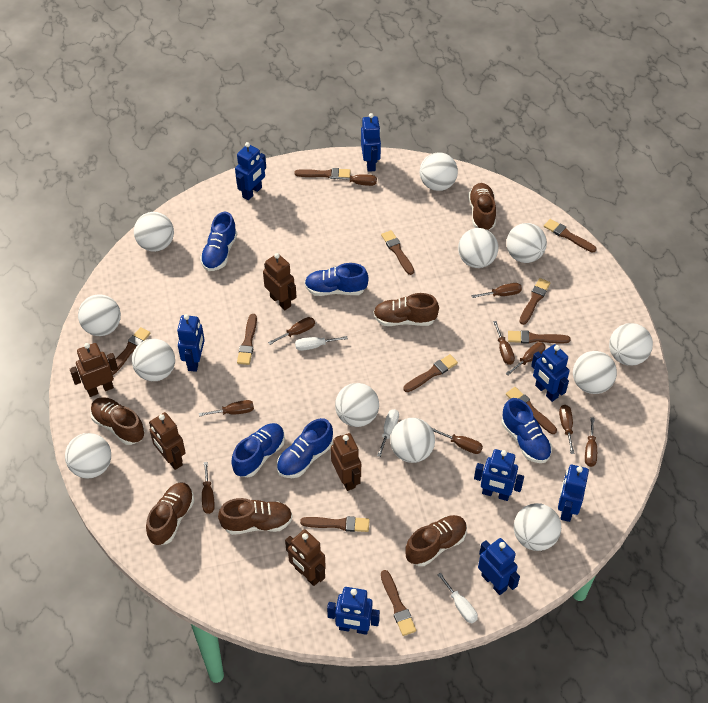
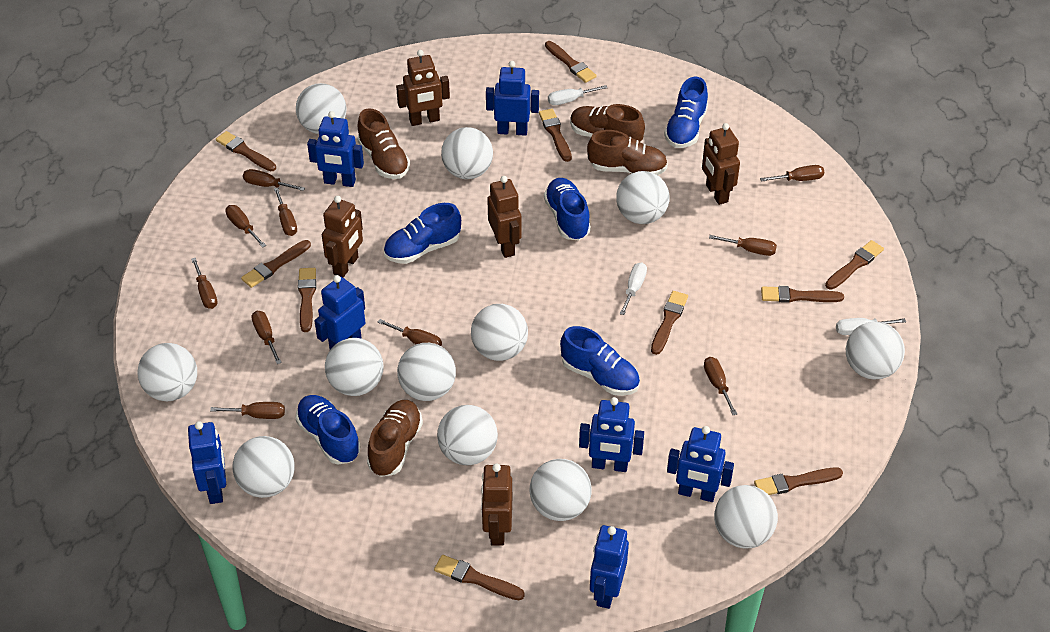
blue robot: 8 -> 7
brown brush: 11 -> 10
brown shoe: 6 -> 4

